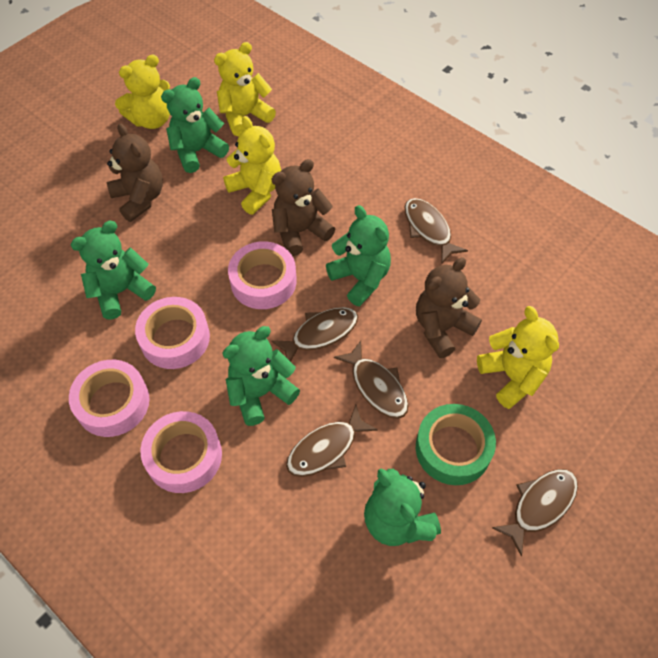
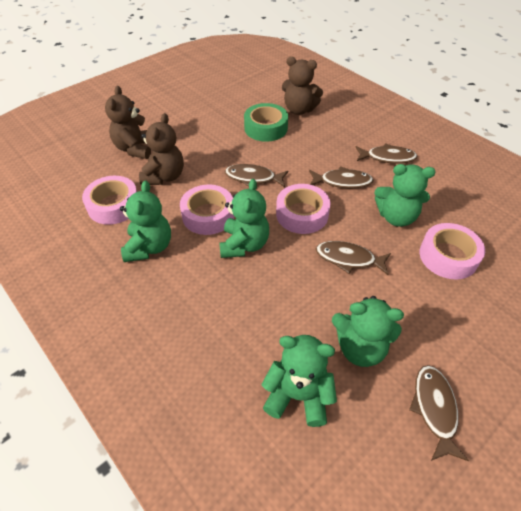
yellow teddy bear: 4 -> 0

